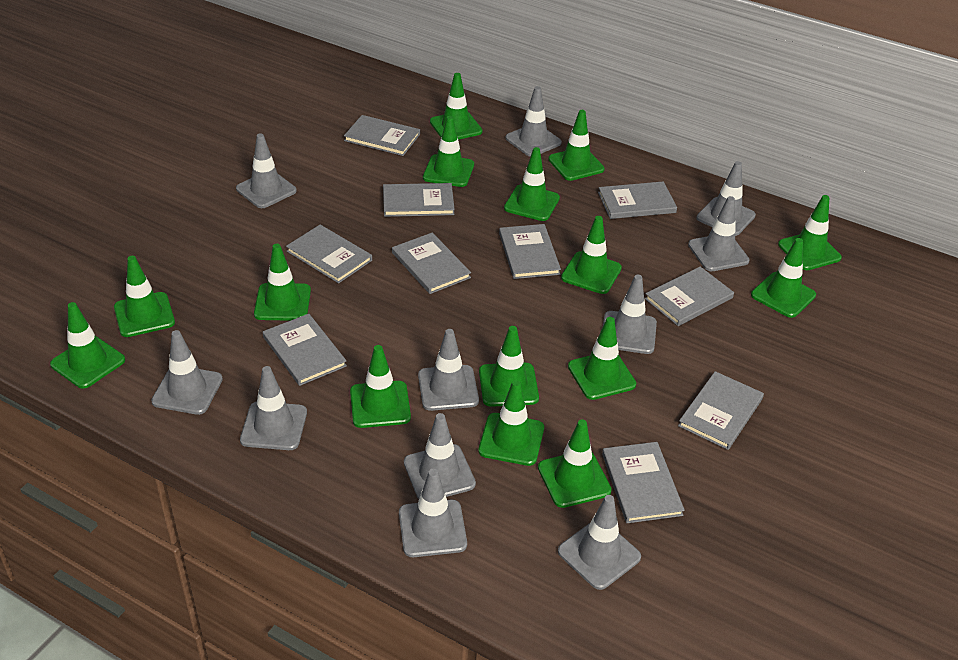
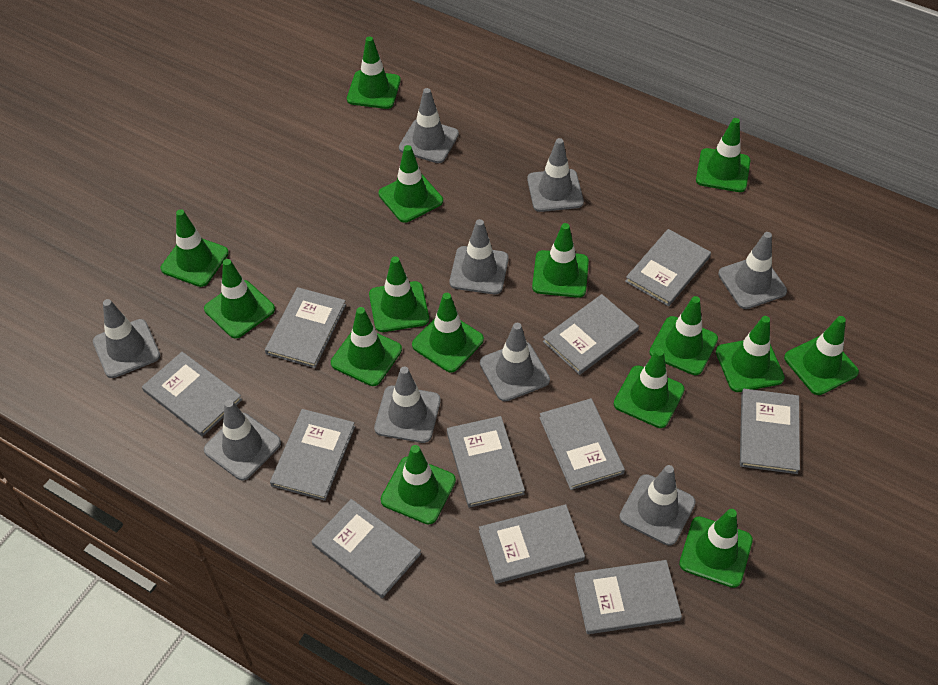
grey book: 10 -> 11
grey traffic cone: 11 -> 9

